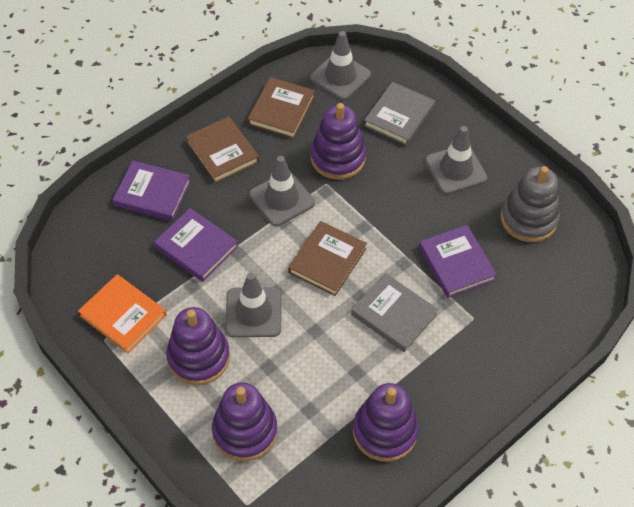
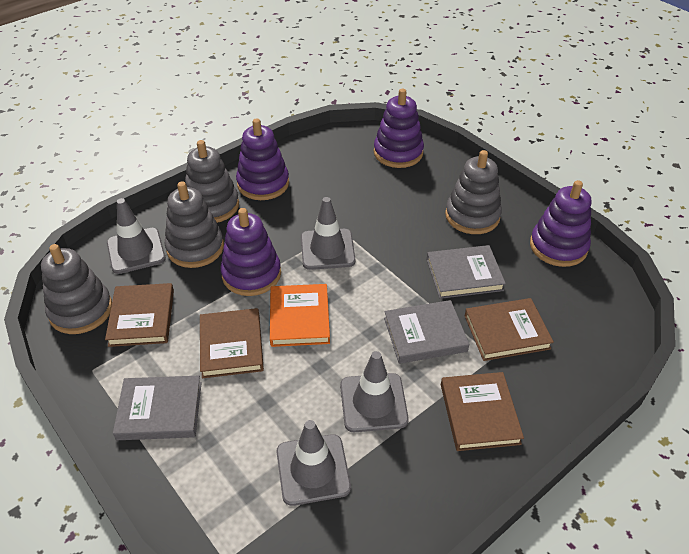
brown book: 3 -> 4
grey book: 2 -> 3
grey stacking toy: 1 -> 4
purple book: 3 -> 0

